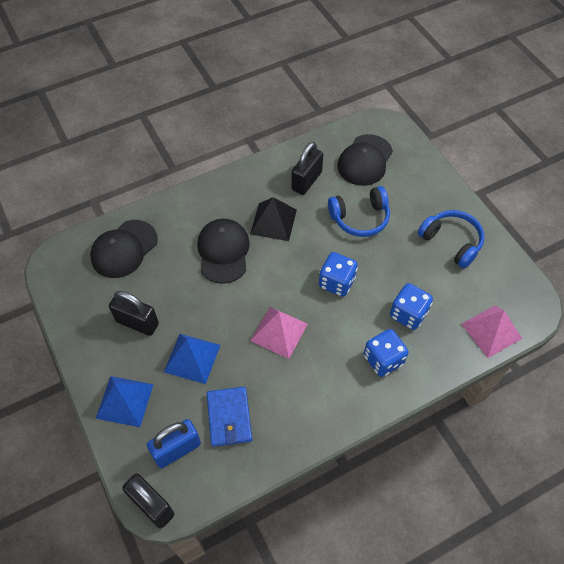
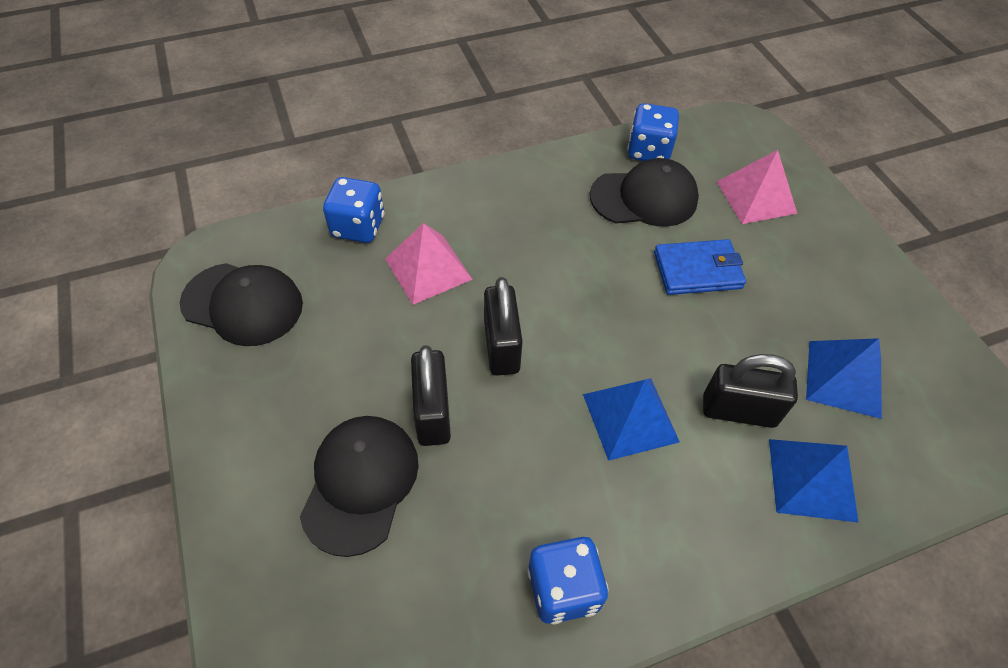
black pyramid: 1 -> 0
blue headphones: 2 -> 0
blue padlock: 1 -> 0
blue pyramid: 2 -> 3

